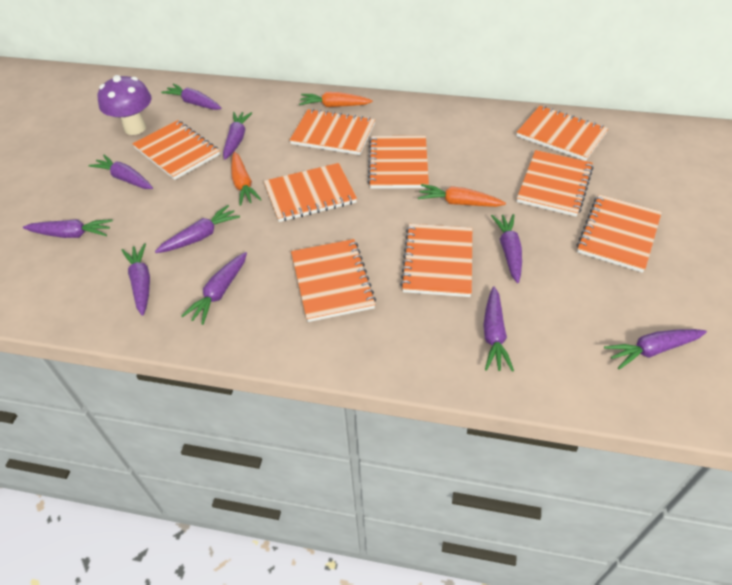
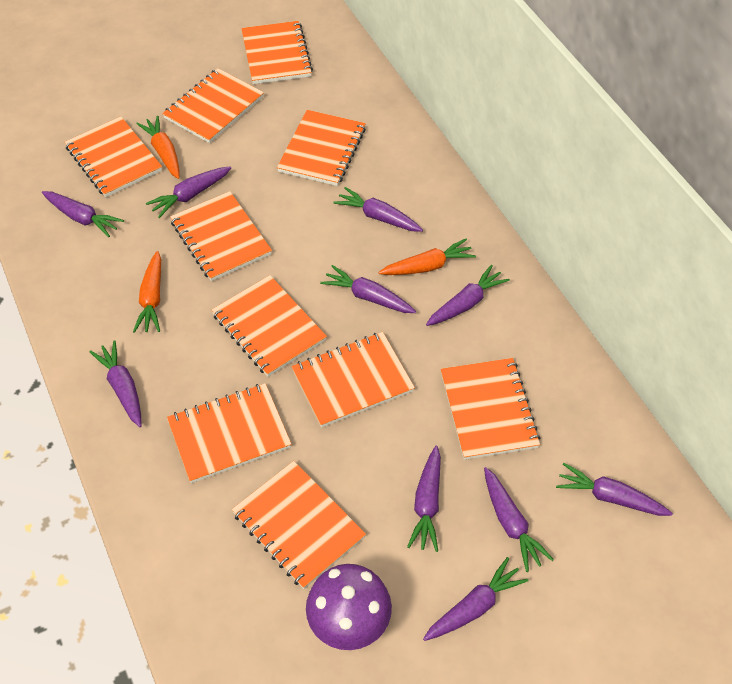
orange notebook: 9 -> 10

